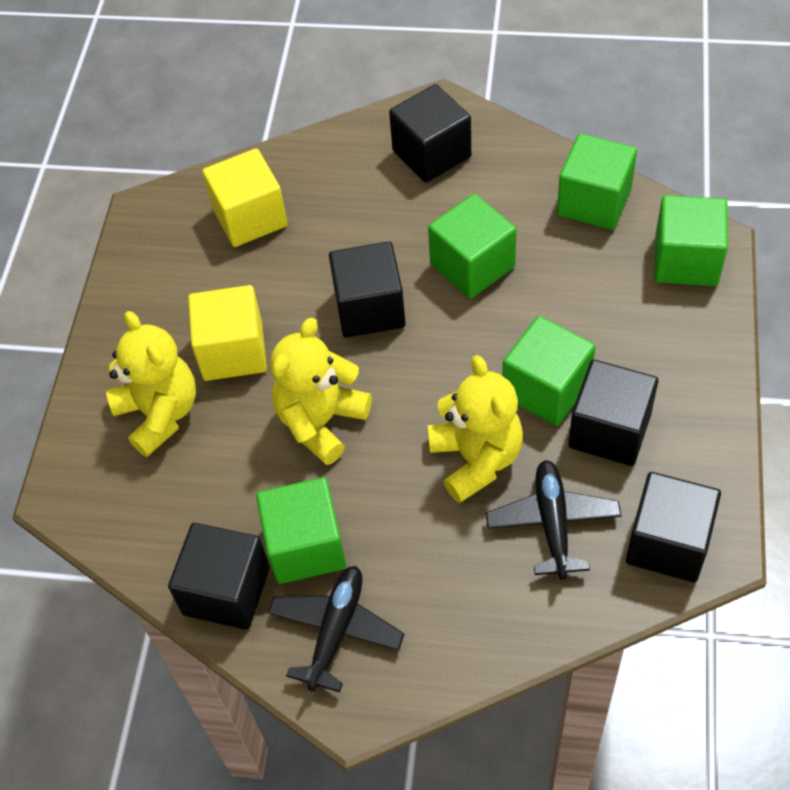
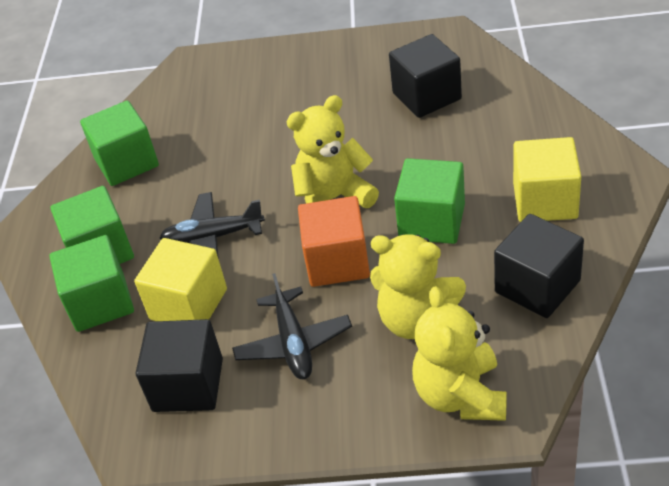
black cube: 5 -> 3
green cube: 5 -> 4
orange cube: 0 -> 1

